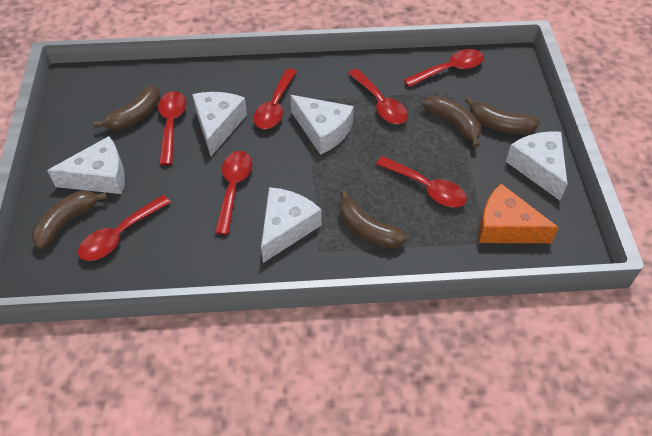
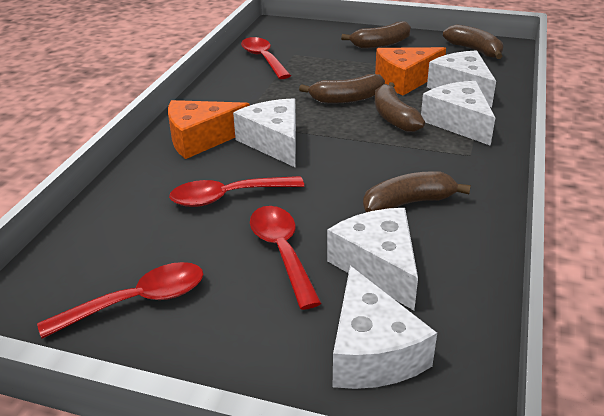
orange cheese: 1 -> 2
red spoon: 7 -> 4

